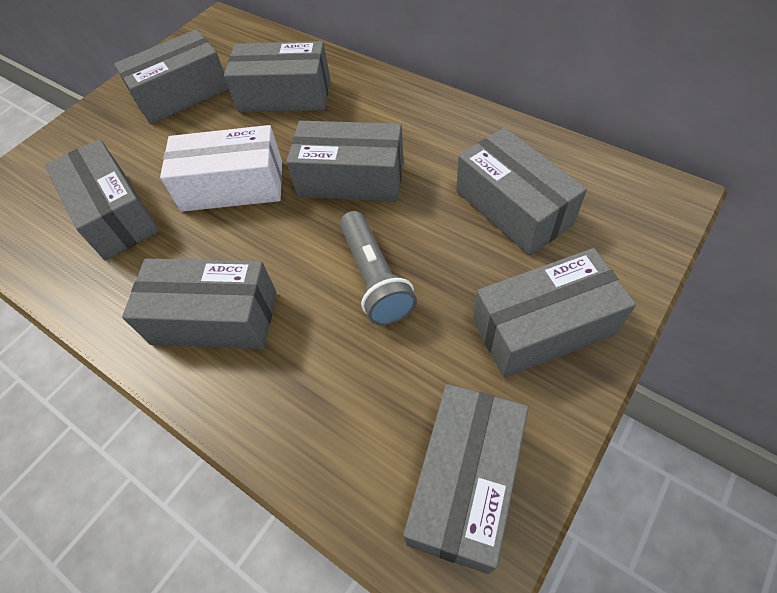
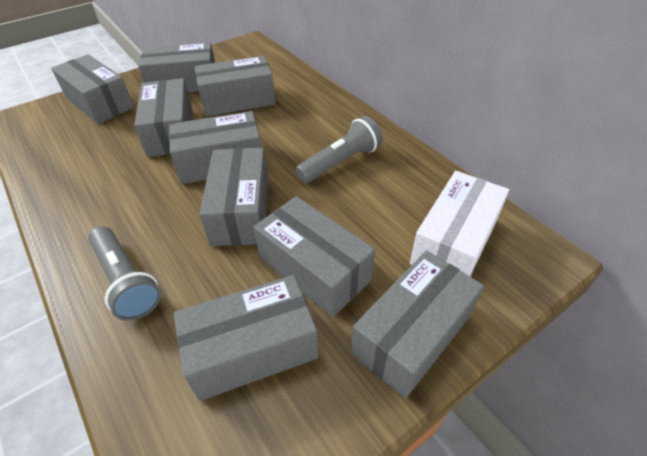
grey box: 8 -> 9
grey flashlight: 1 -> 2

